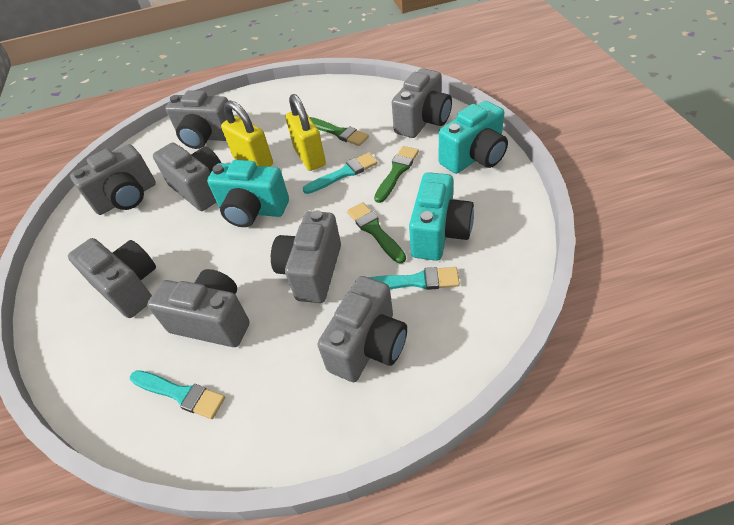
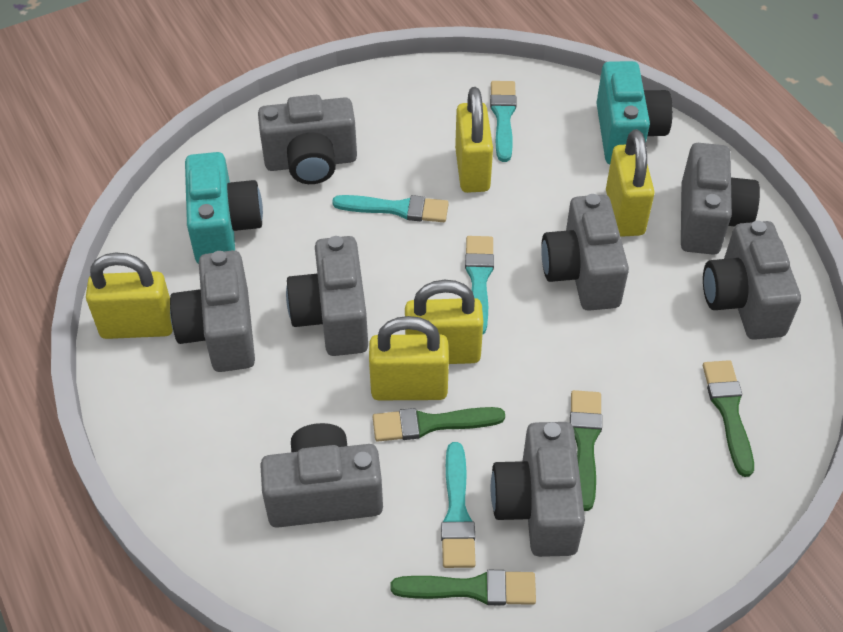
green brush: 3 -> 4
turquoise brush: 3 -> 4
turquoise camera: 3 -> 2
yellow padlock: 2 -> 5

